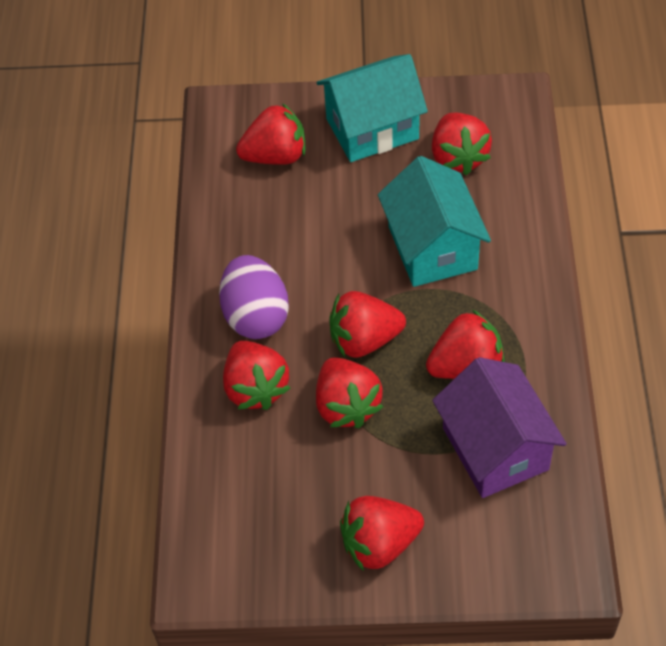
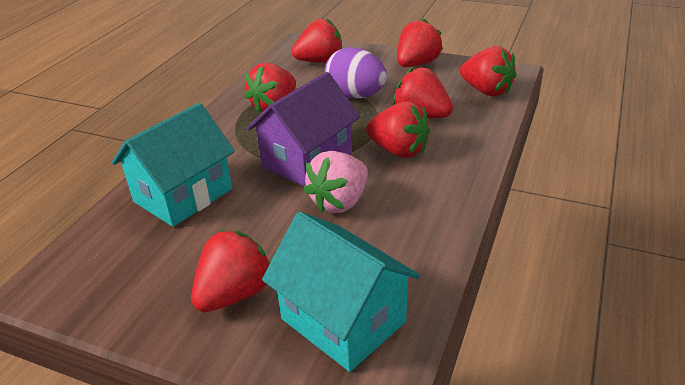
pink strawberry: 0 -> 1

